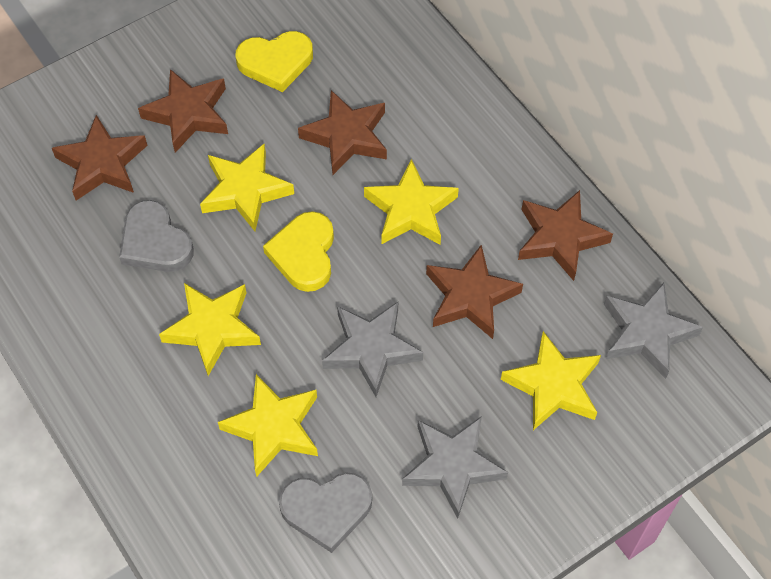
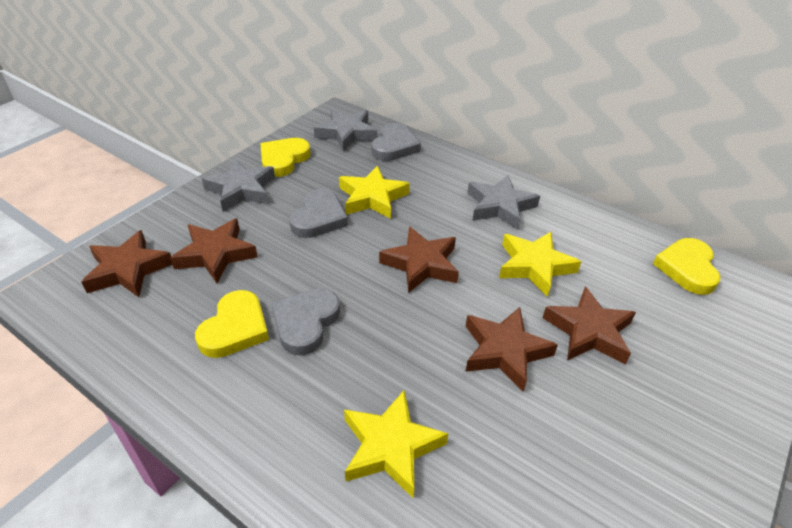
grey heart: 2 -> 3
yellow heart: 2 -> 3
yellow star: 5 -> 3

